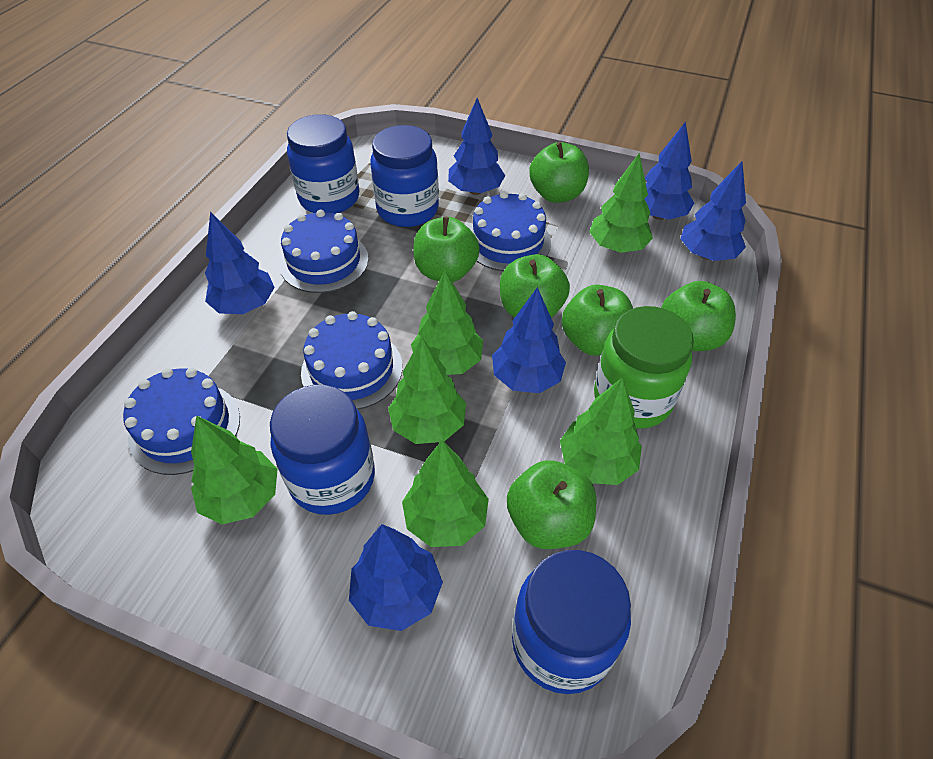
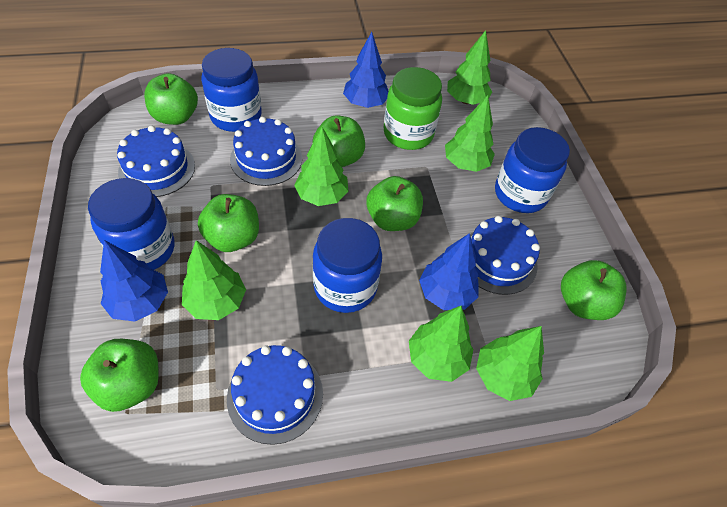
blue tree: 6 -> 3

